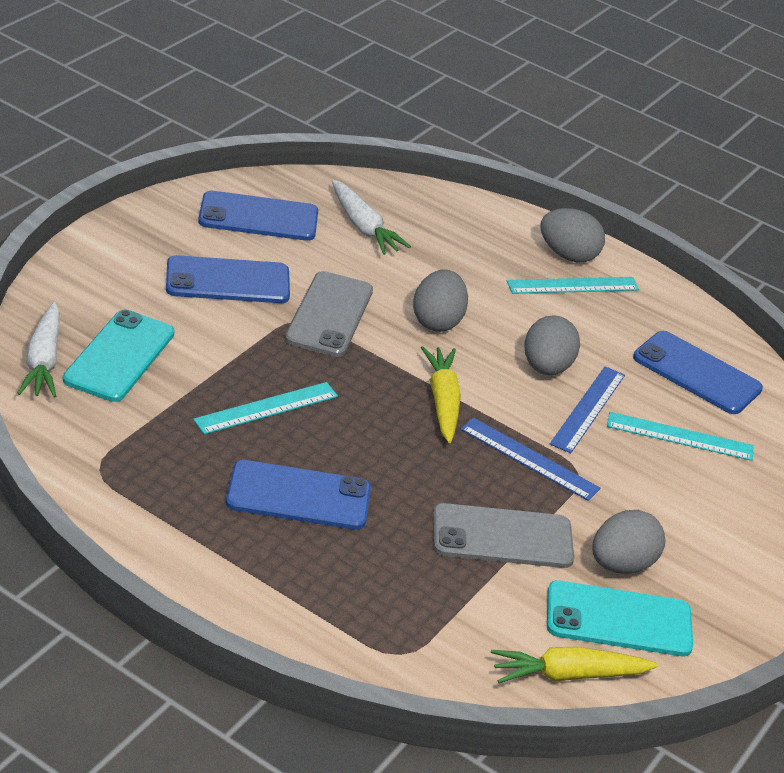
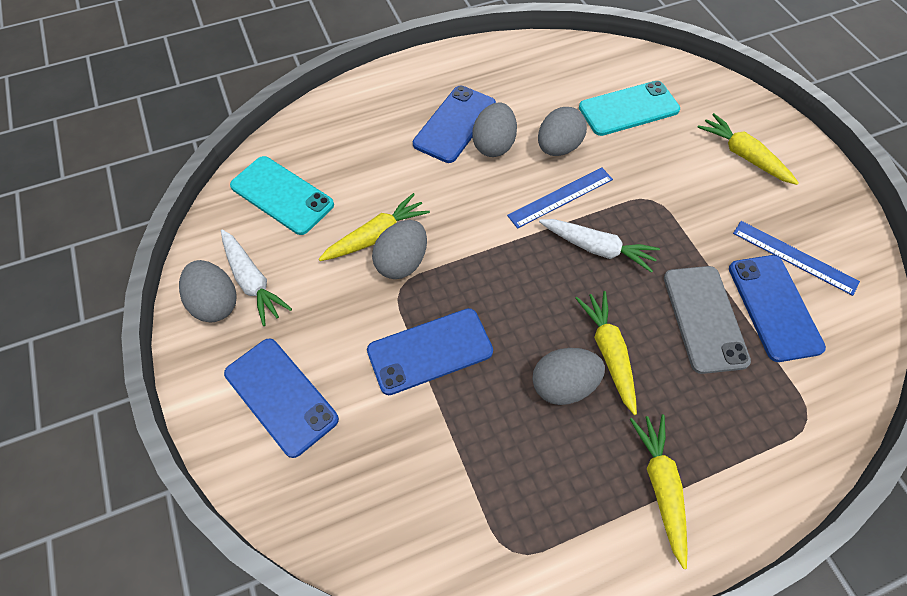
grey egg: 4 -> 5
grey phone: 2 -> 1
turquoise ruler: 3 -> 0
yellow carrot: 2 -> 4

